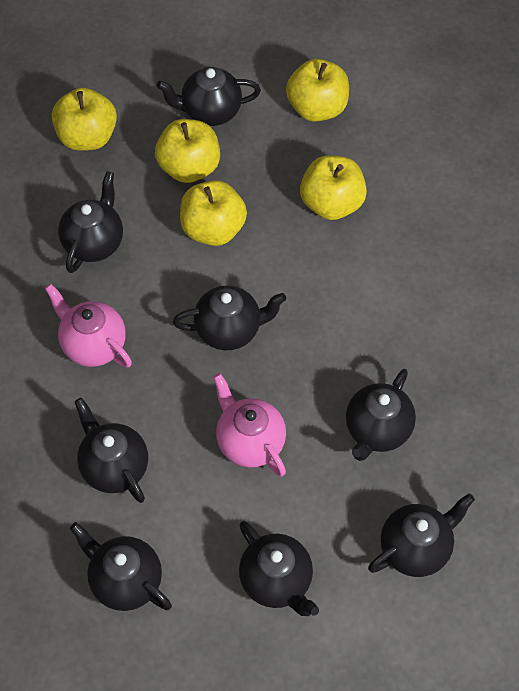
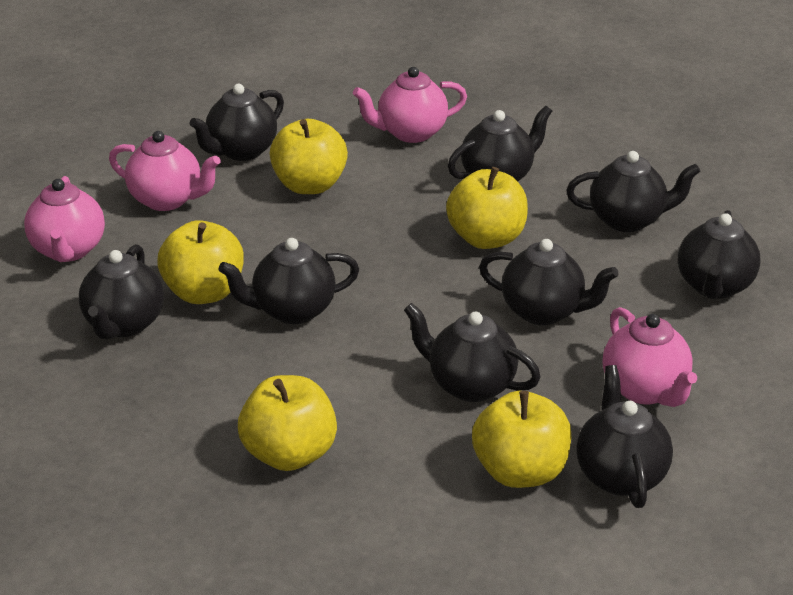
black teapot: 8 -> 9
pink teapot: 2 -> 4

